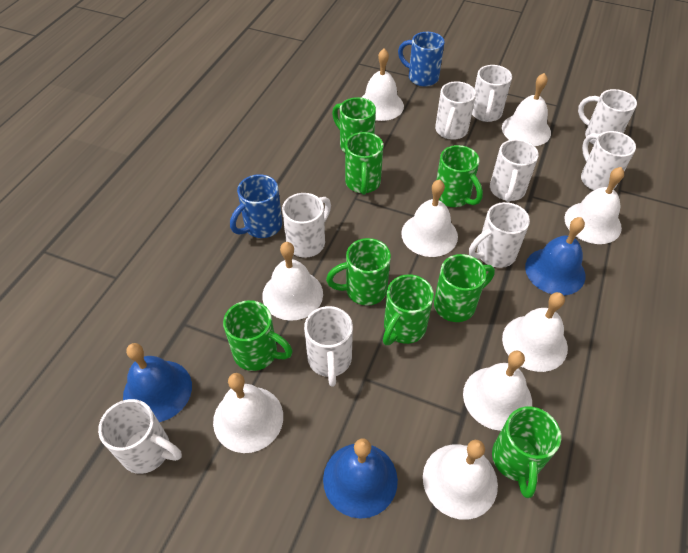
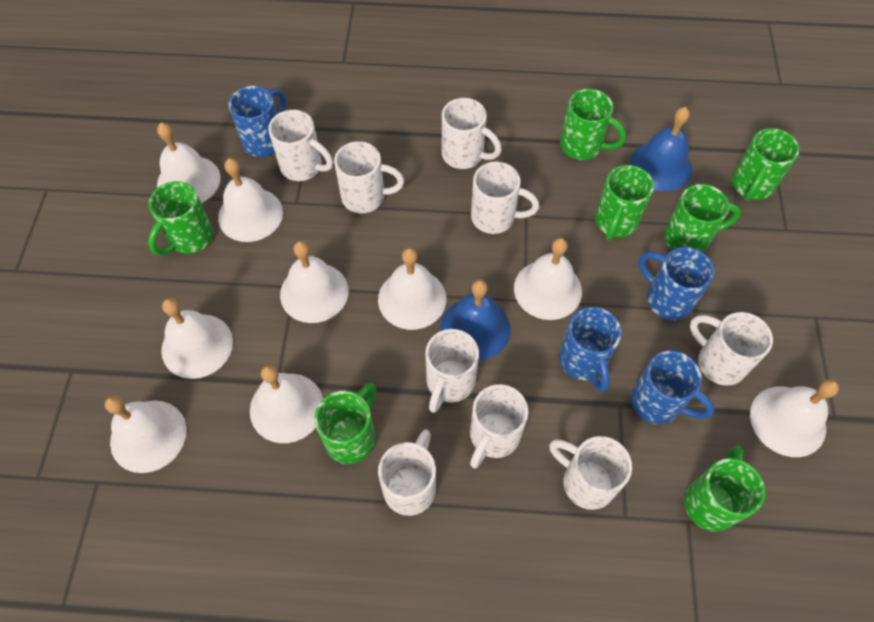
blue bell: 3 -> 2
blue mug: 2 -> 4
green mug: 8 -> 7

